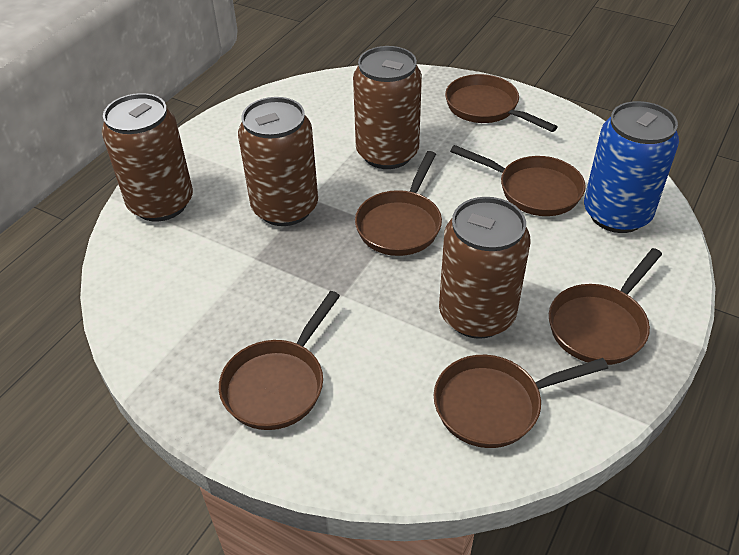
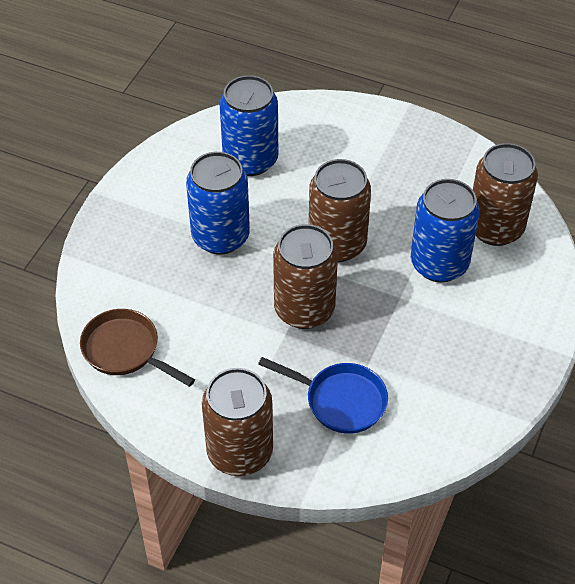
blue can: 1 -> 3
blue pan: 0 -> 1
brown pan: 6 -> 1

